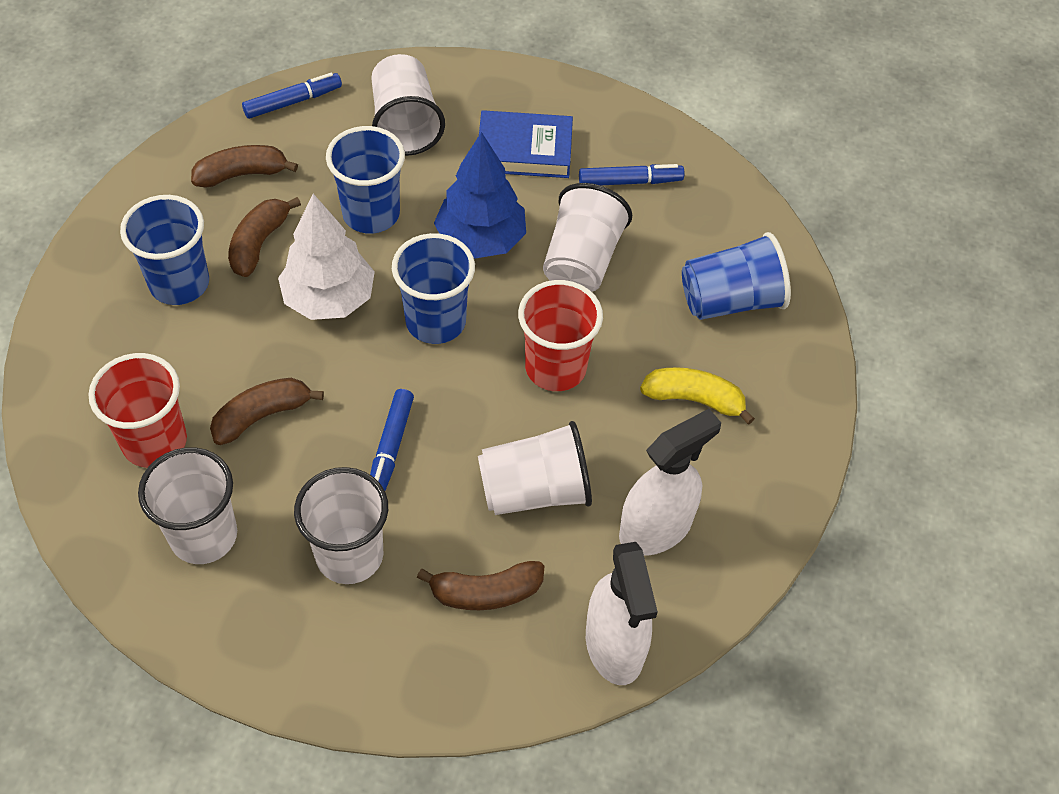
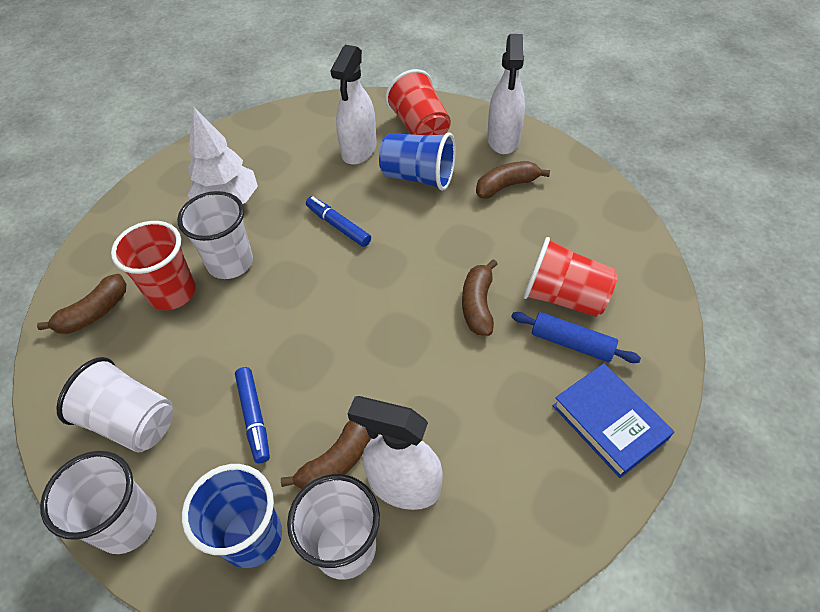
blue cup: 4 -> 2
blue marker: 3 -> 2
blue rolling pin: 0 -> 1
blue tree: 1 -> 0
red cup: 2 -> 3
white cup: 5 -> 4
white spray bottle: 2 -> 3
yellow banana: 1 -> 0

